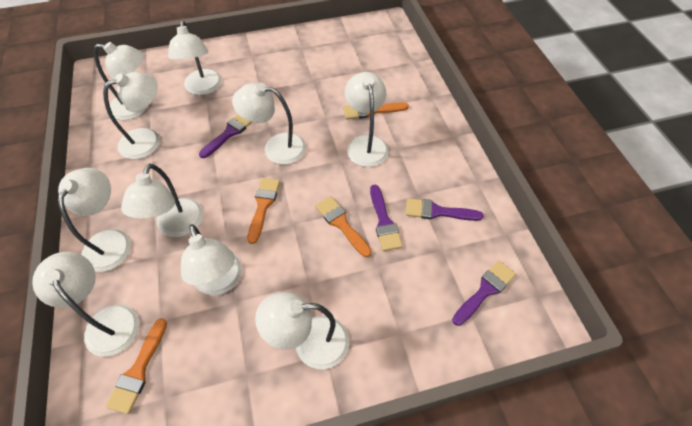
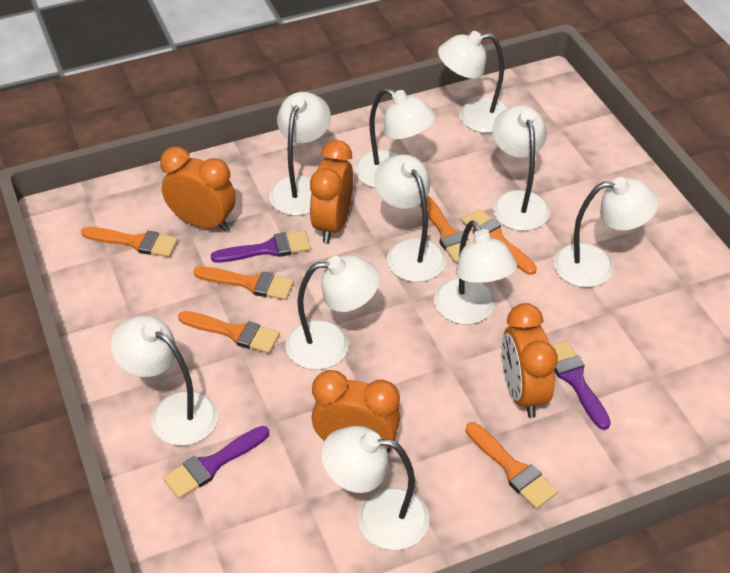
orange brush: 4 -> 6
orange clock: 0 -> 4
purple brush: 4 -> 3

